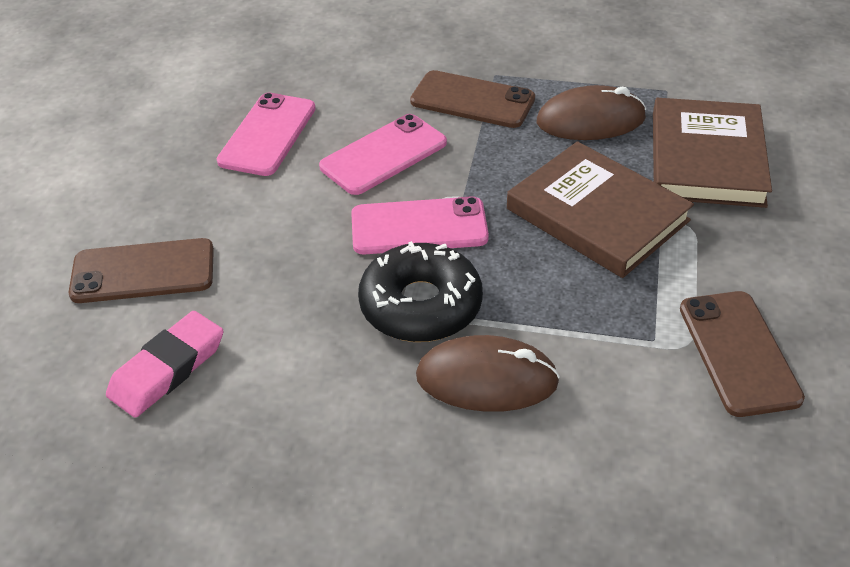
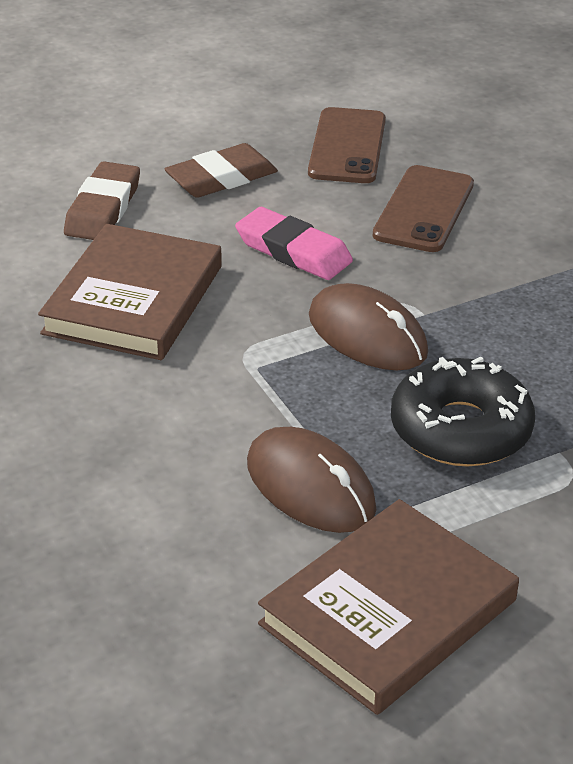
brown eraser: 0 -> 2
brown phone: 3 -> 2
pink phone: 3 -> 0

